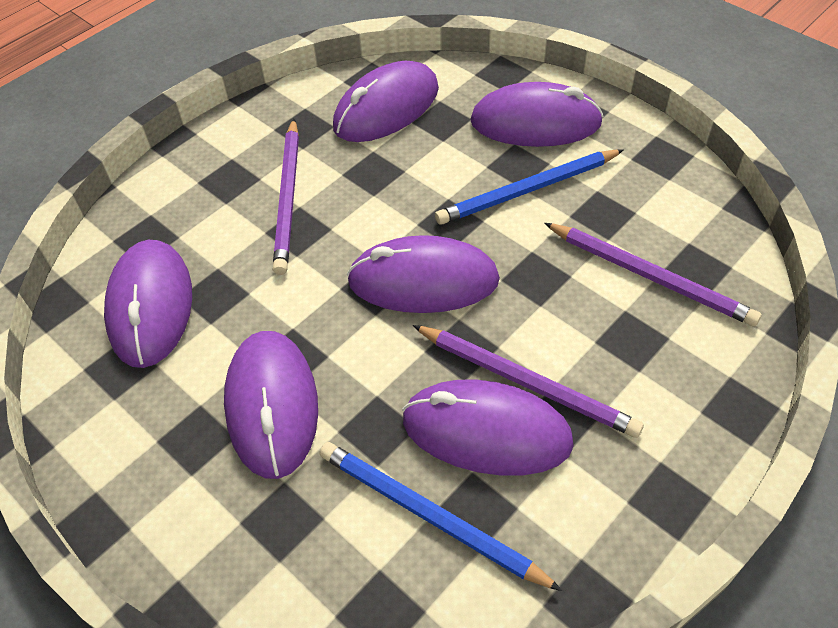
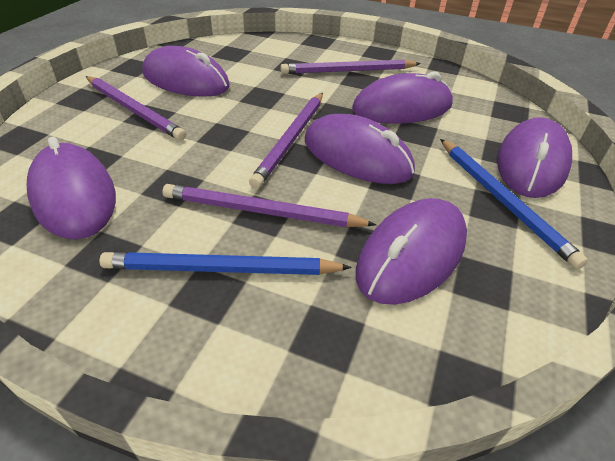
purple pencil: 3 -> 4

